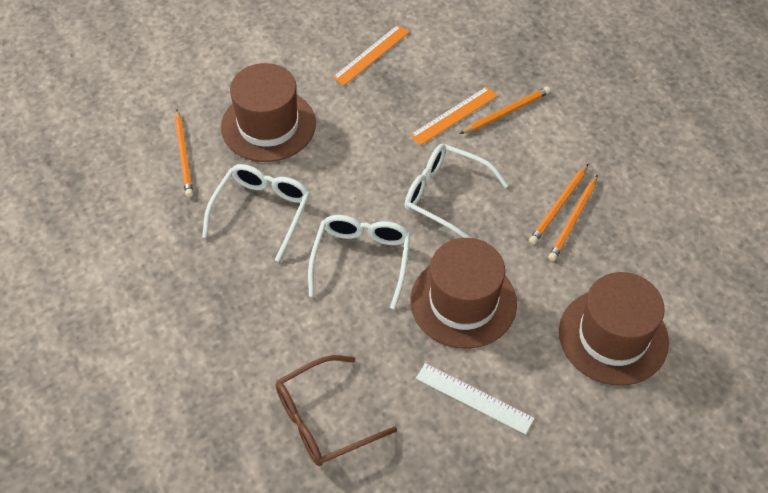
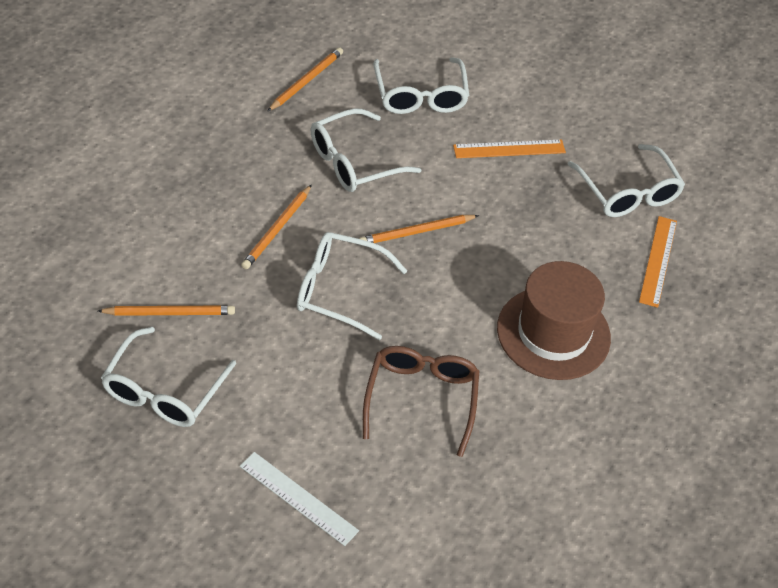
brown hat: 3 -> 1
white glasses: 3 -> 5

